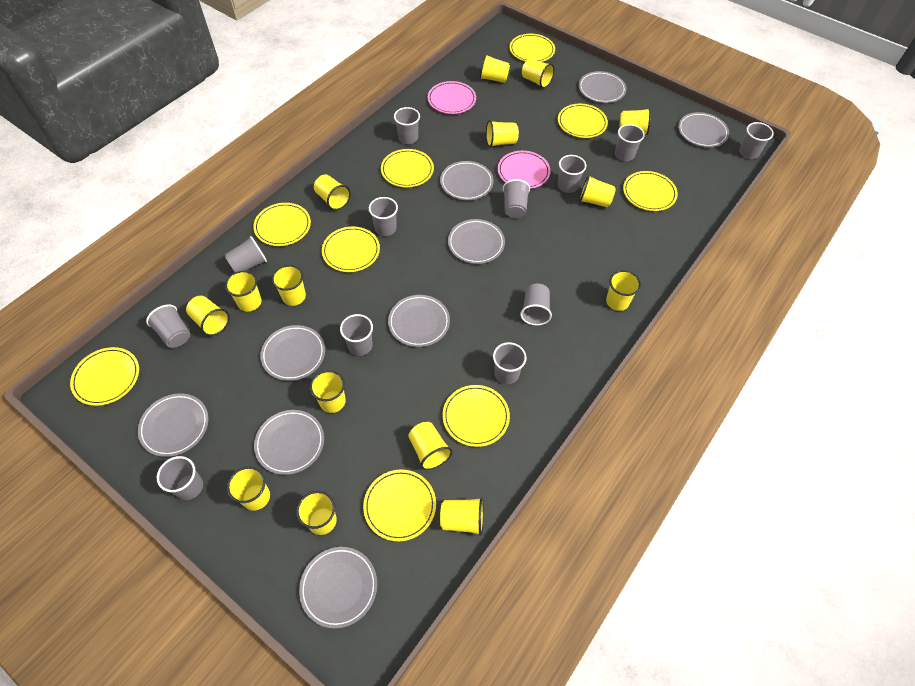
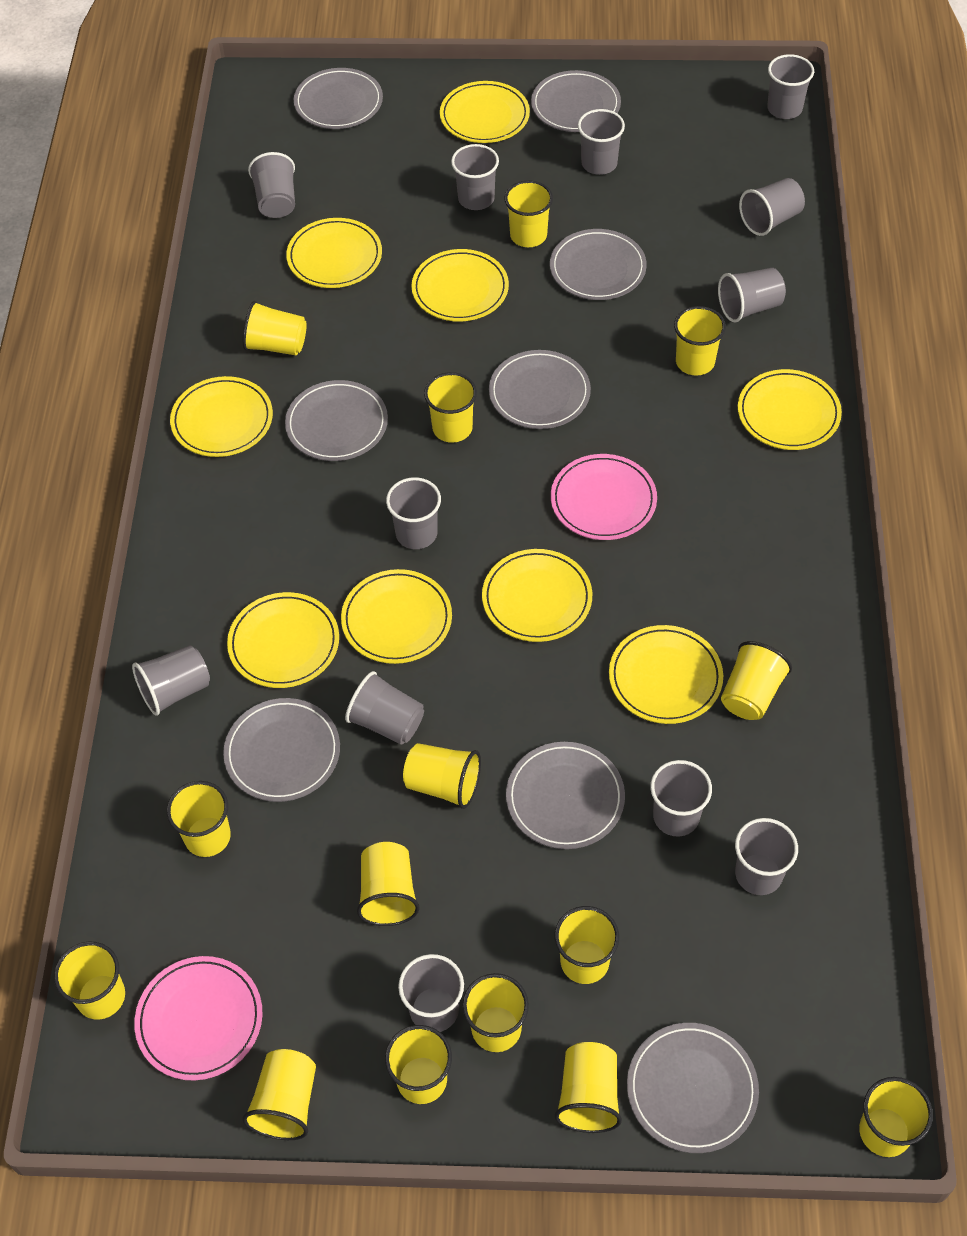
grey plate: 9 -> 8

